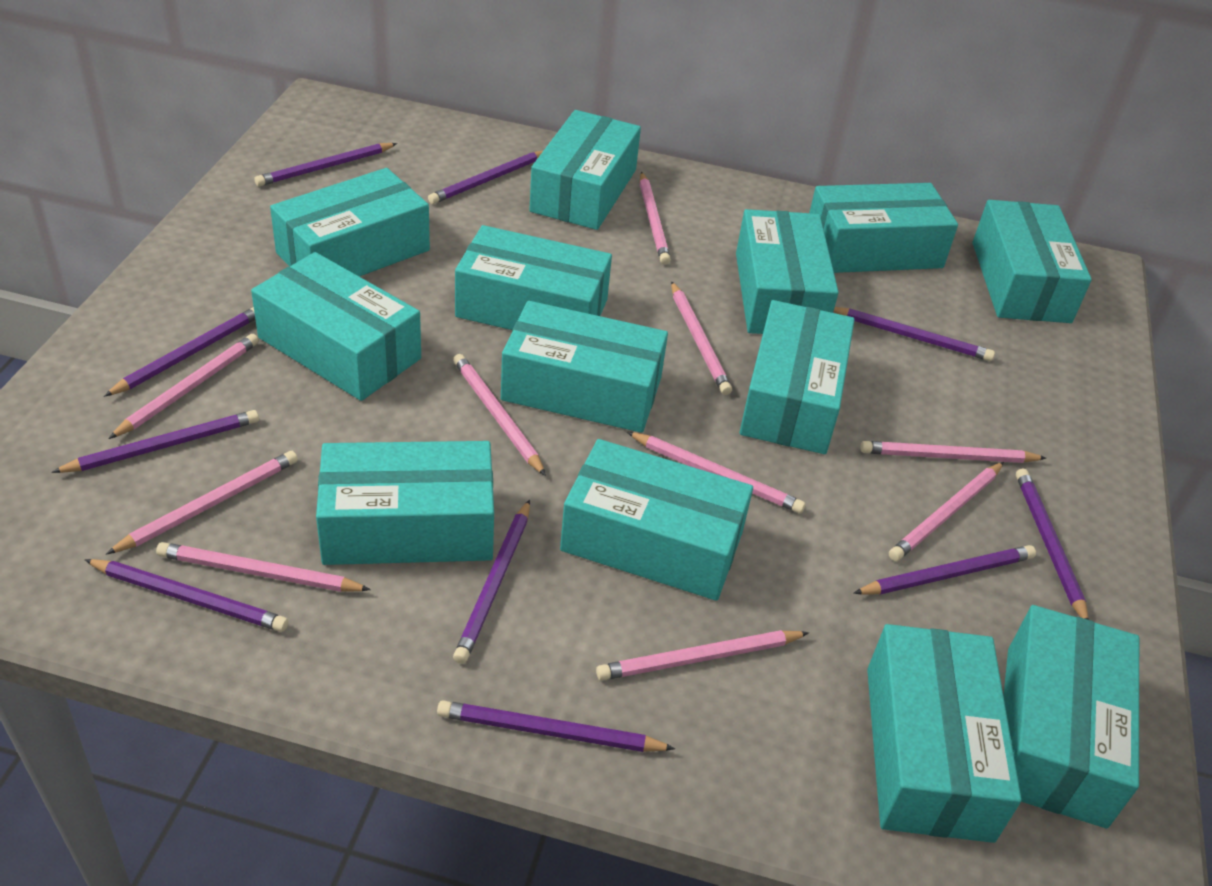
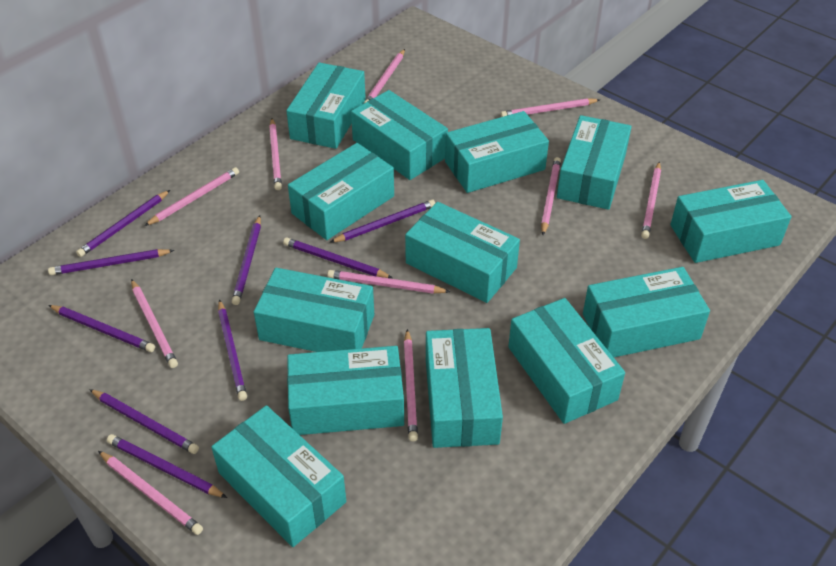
purple pencil: 10 -> 9

